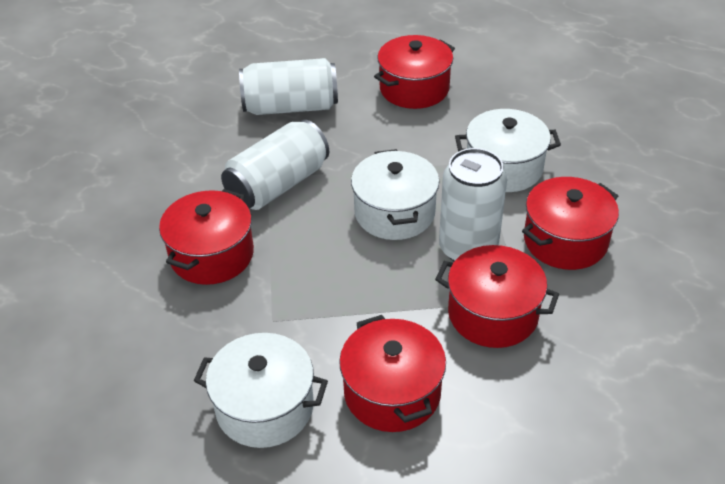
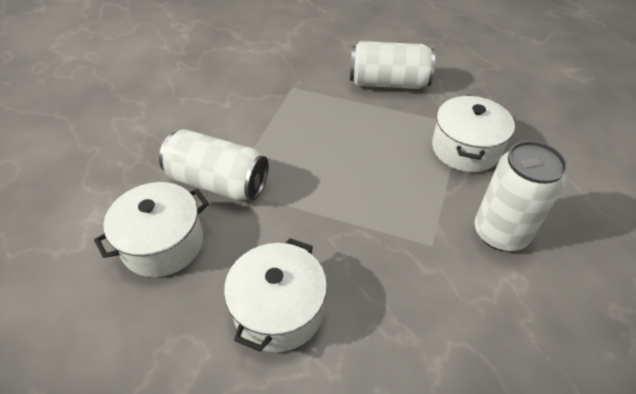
red pot: 5 -> 0

